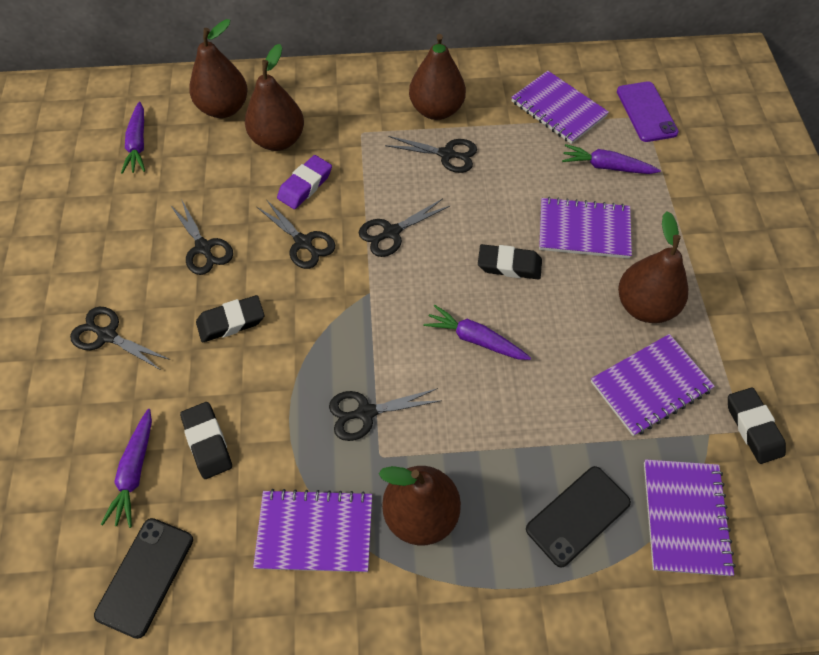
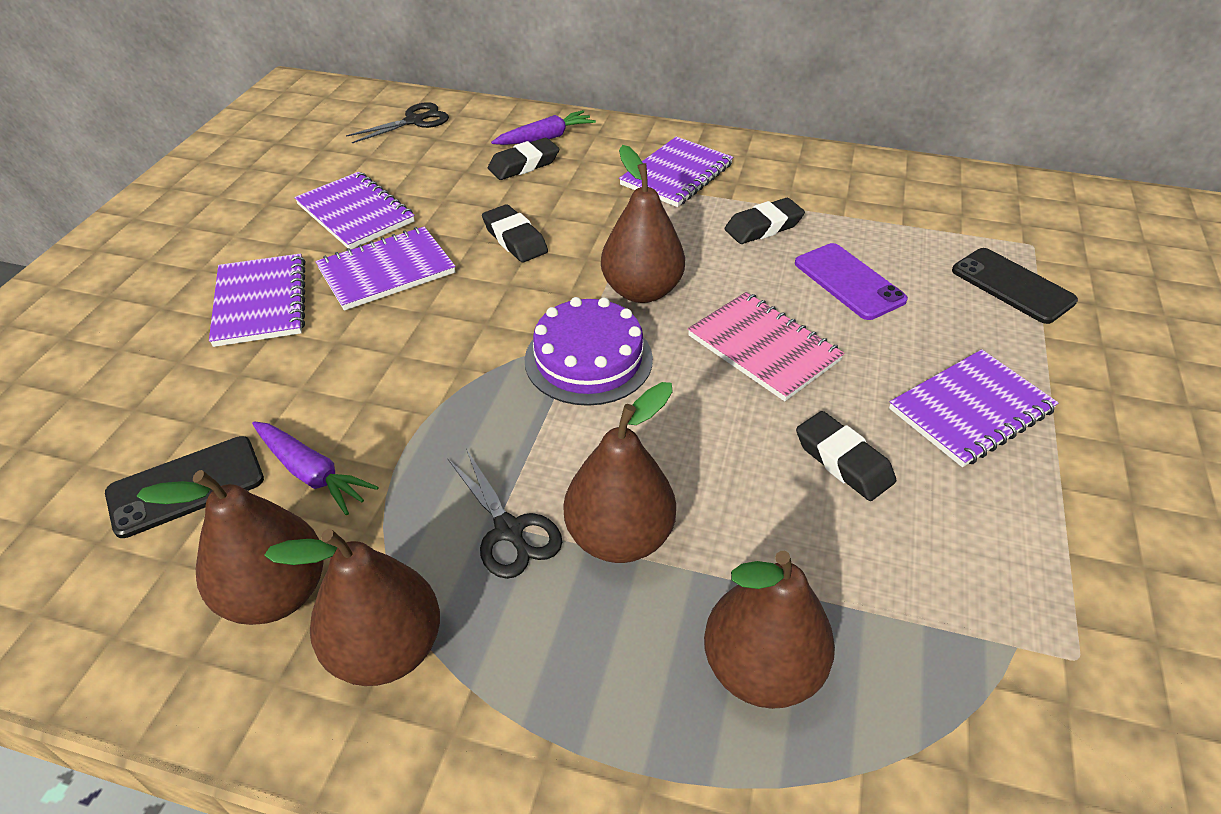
black scissors: 6 -> 2
pink notebook: 0 -> 1
purple cake: 0 -> 1
purple carrot: 4 -> 2
purple eraser: 1 -> 0

